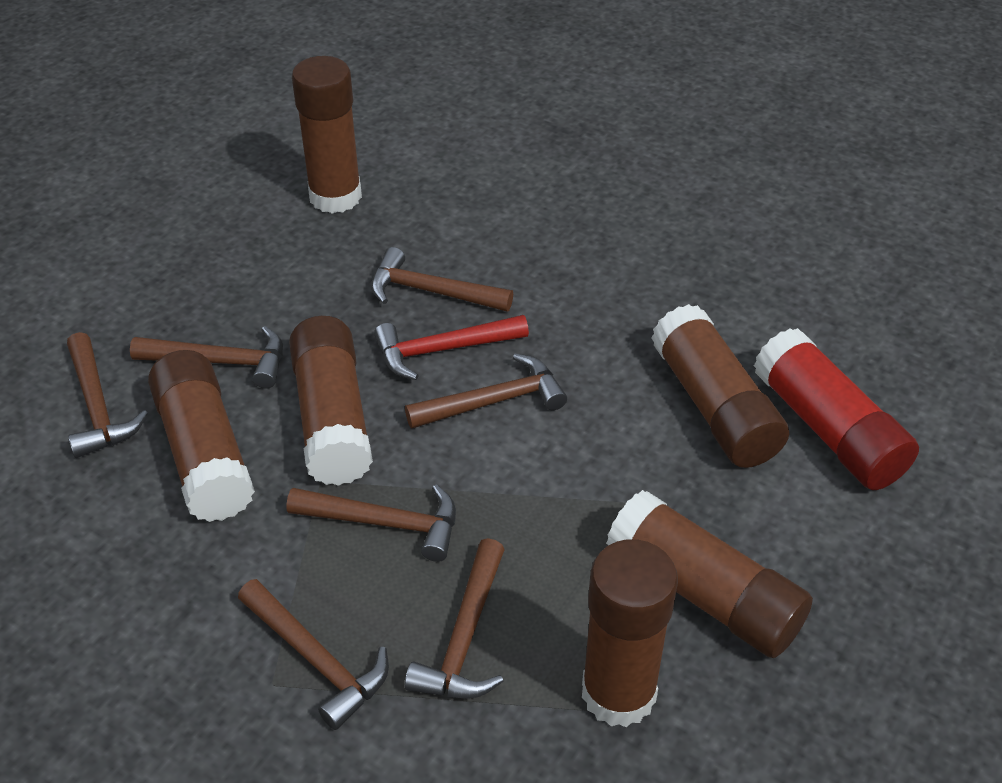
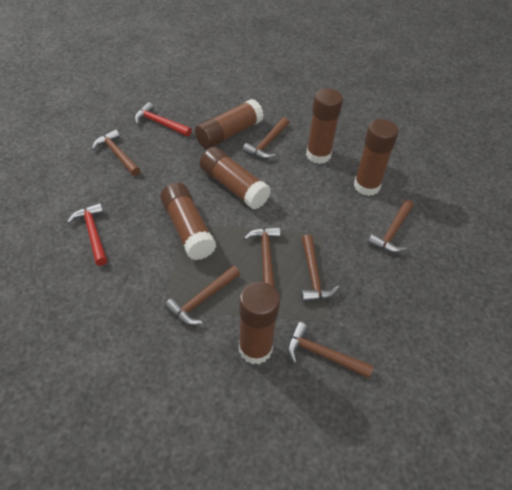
red glue stick: 1 -> 0
red hammer: 1 -> 2

